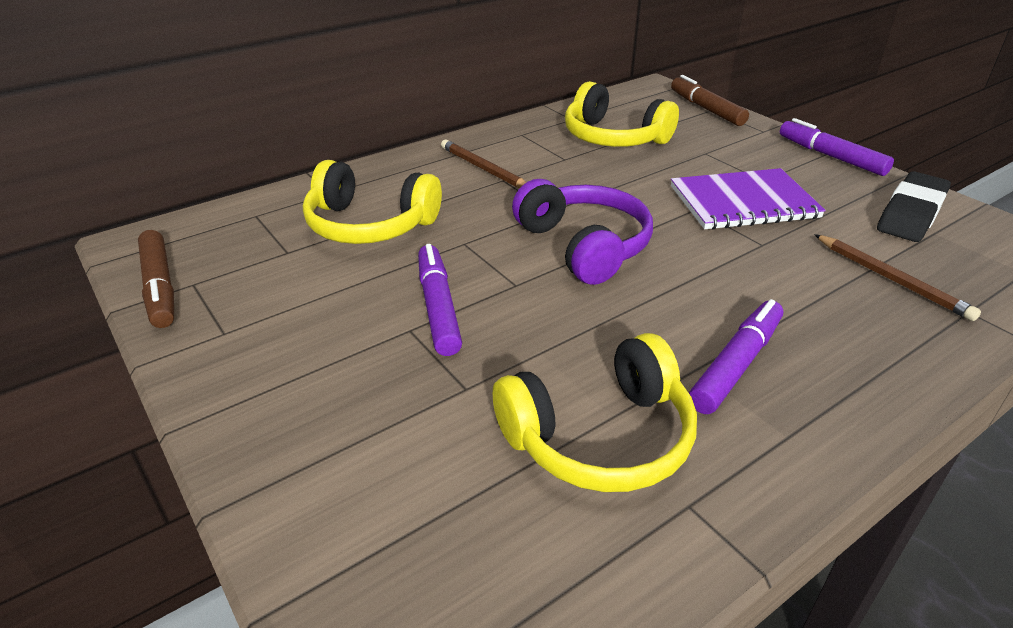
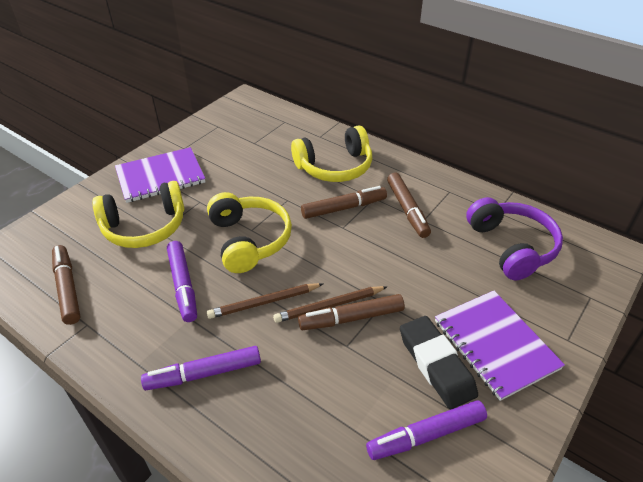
brown marker: 2 -> 4
purple notebook: 1 -> 2

